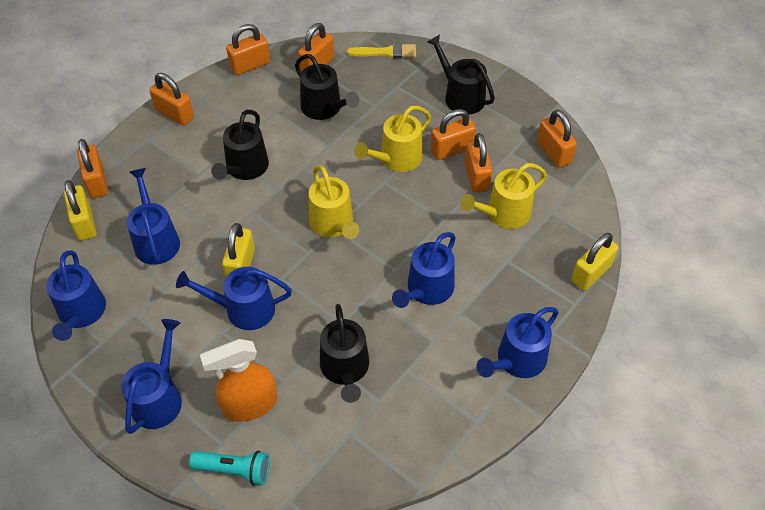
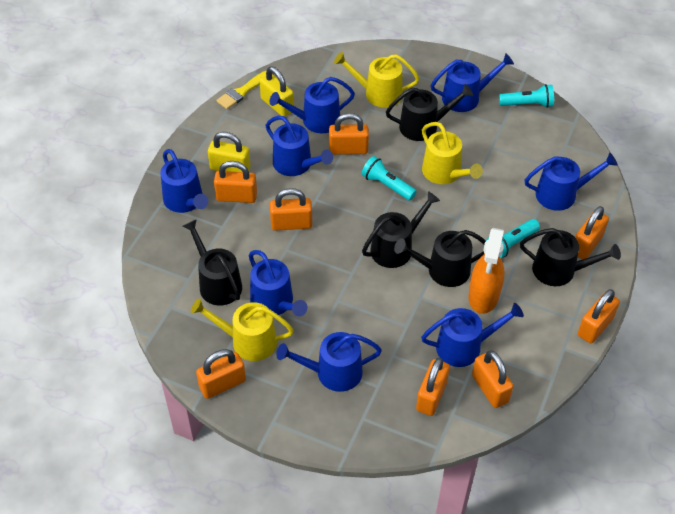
black watering can: 4 -> 5
blue watering can: 6 -> 8
orange padlock: 7 -> 8
turquoise flashlight: 1 -> 3
yellow padlock: 3 -> 2

